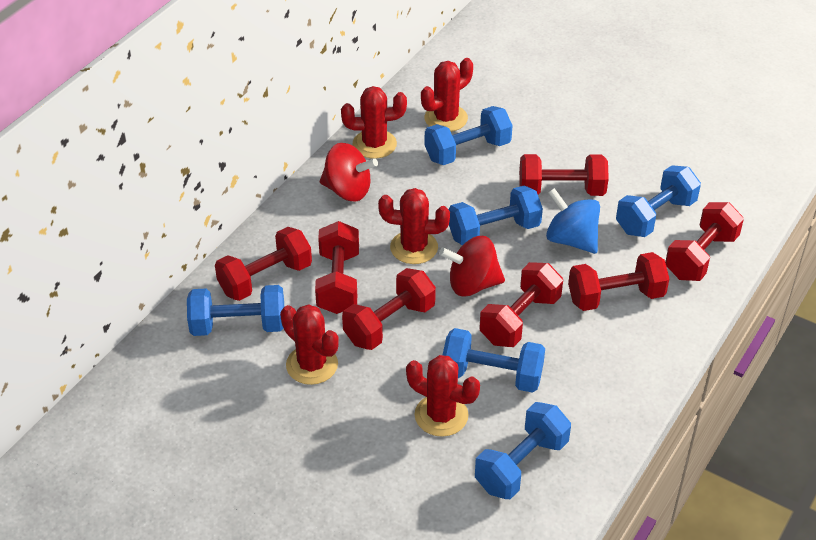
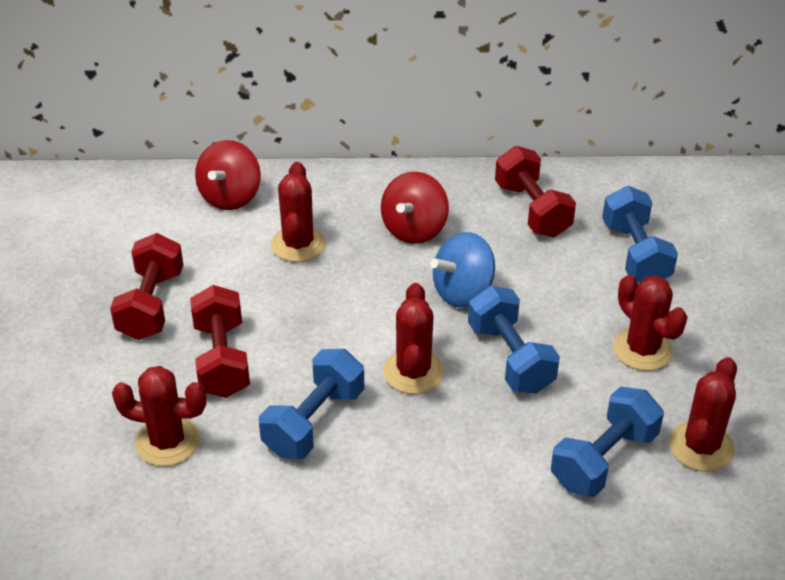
blue dumbbell: 6 -> 4
red dumbbell: 7 -> 3

